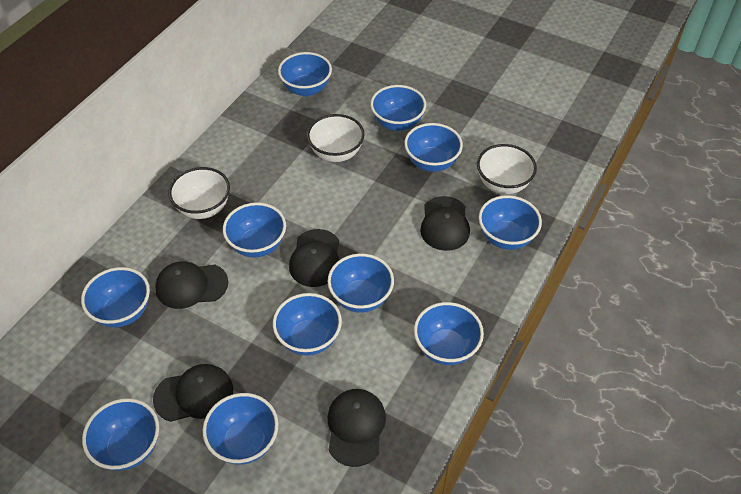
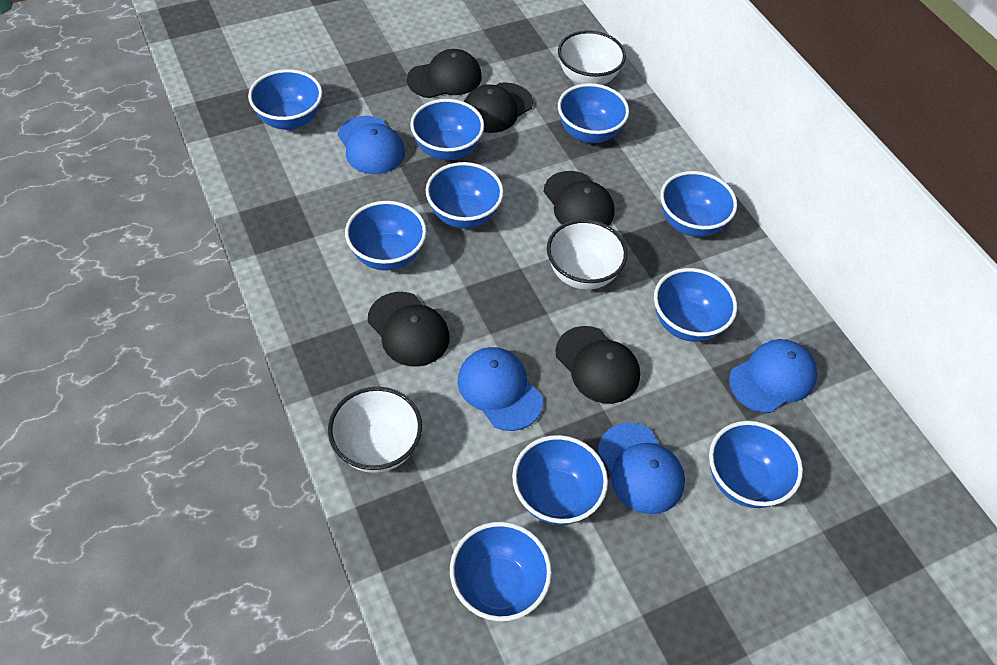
blue bowl: 11 -> 10
blue cap: 0 -> 4

